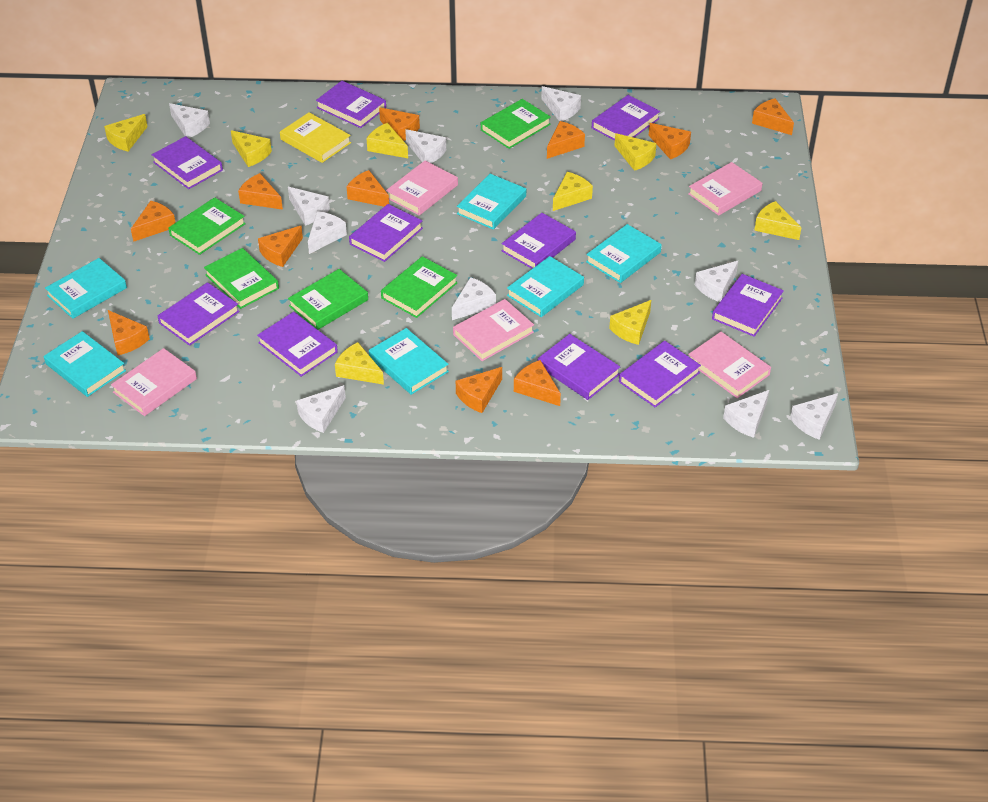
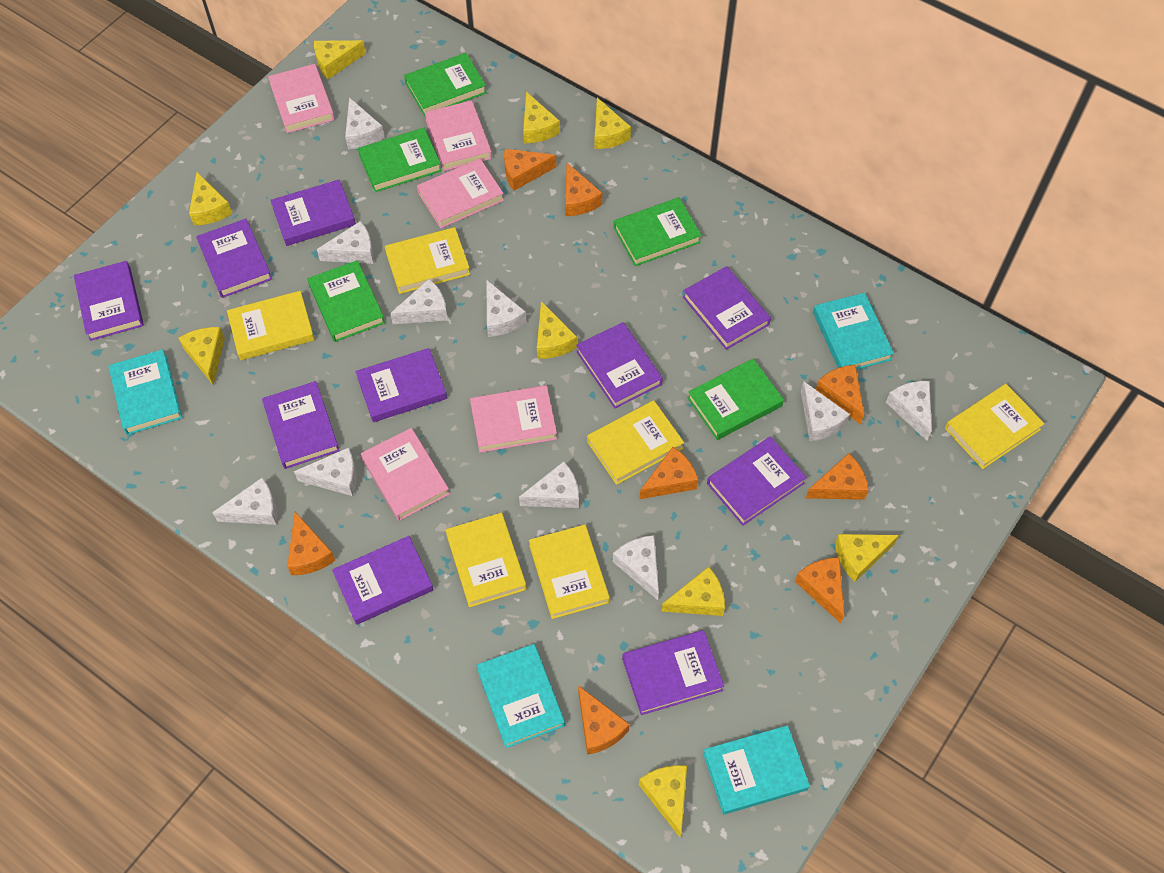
orange cheese: 11 -> 8
turquoise book: 6 -> 4
yellow book: 1 -> 6
yellow cheese: 8 -> 9

